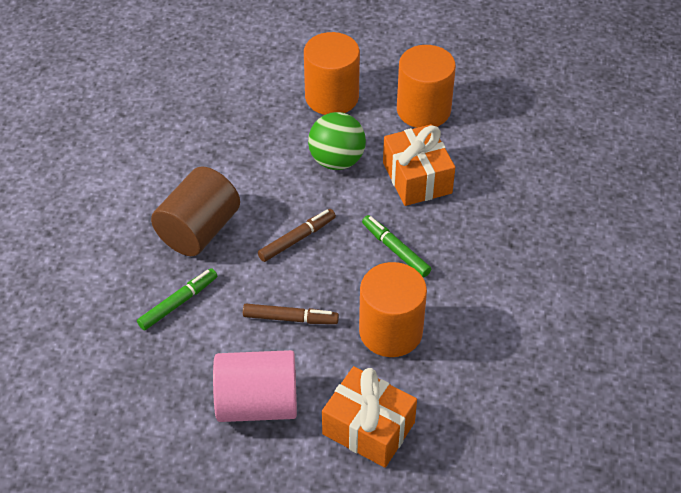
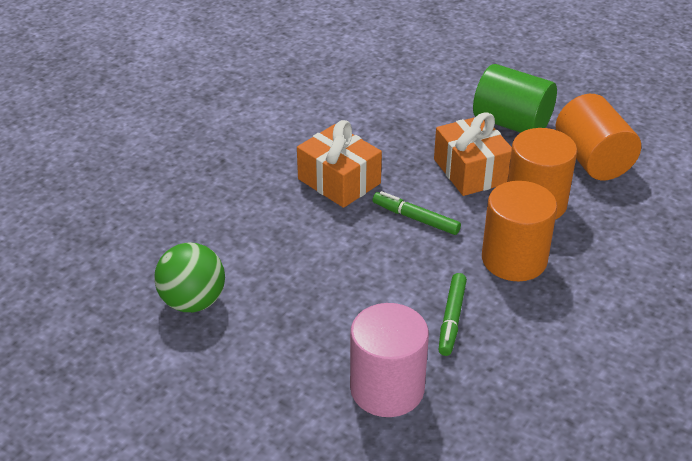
brown cylinder: 1 -> 0
brown marker: 2 -> 0
green cylinder: 0 -> 1

